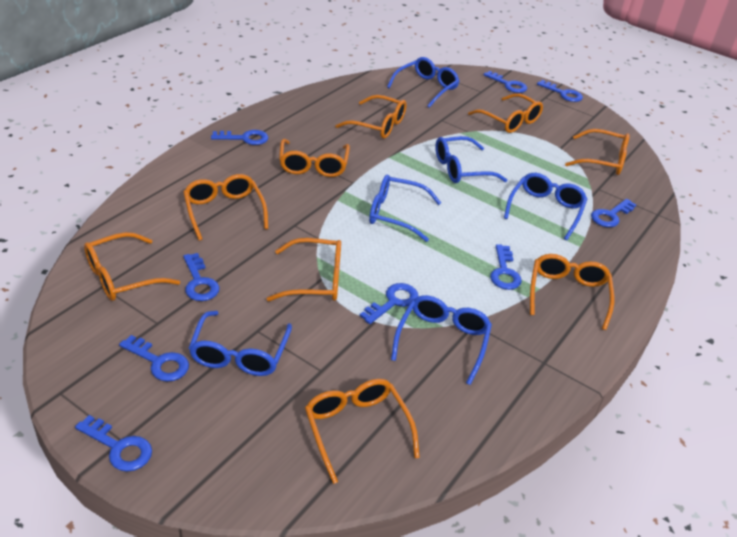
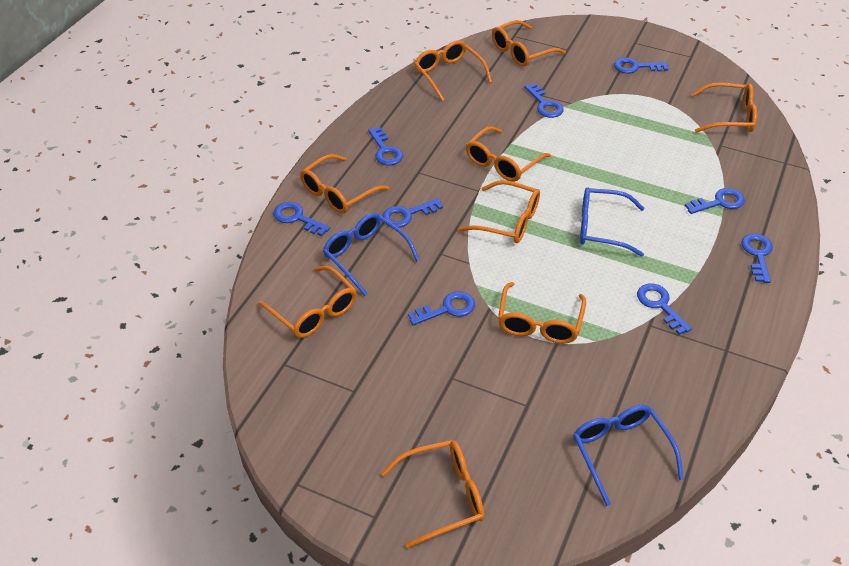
blue glasses: 6 -> 3

